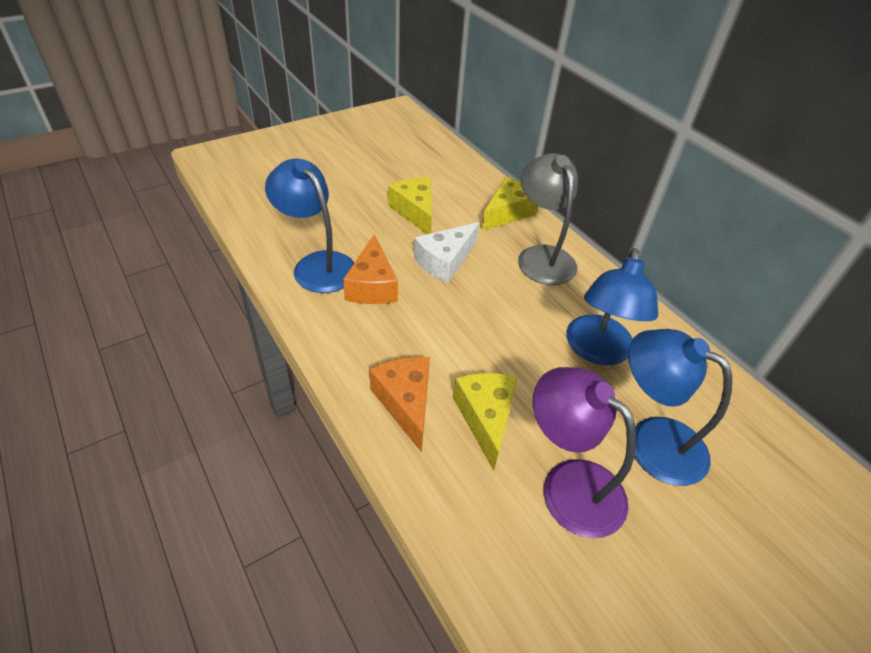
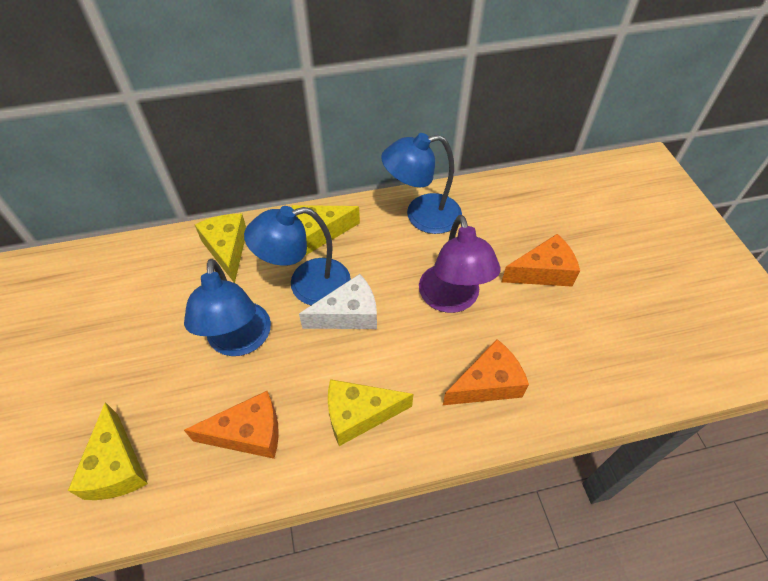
grey lamp: 1 -> 0
orange cheese: 2 -> 3
yellow cheese: 3 -> 4

